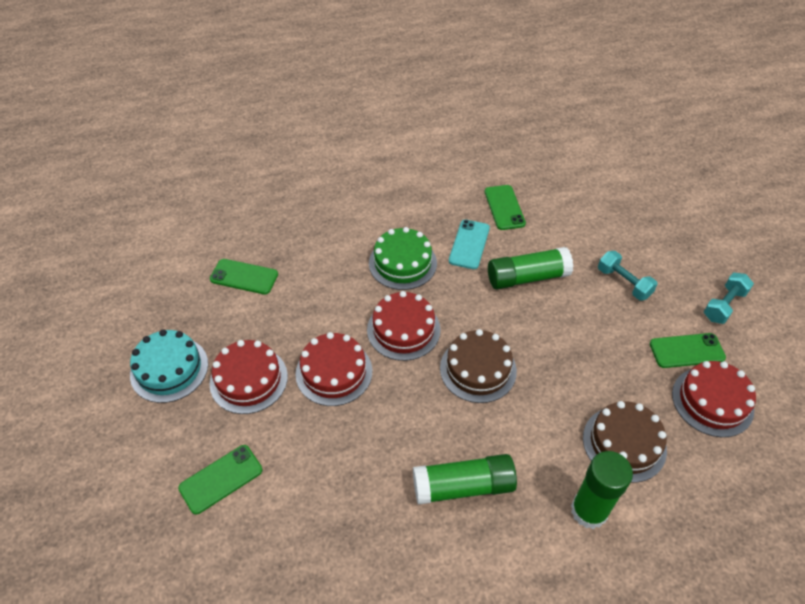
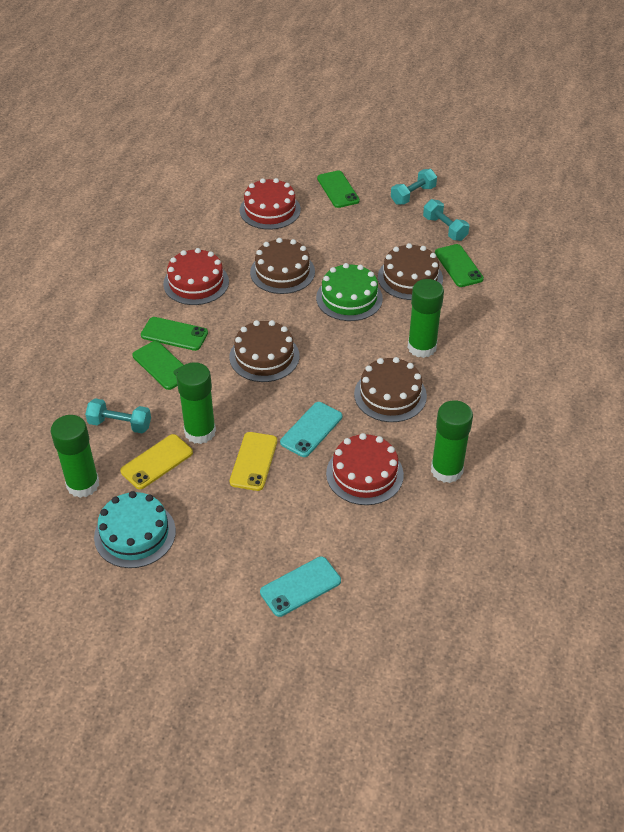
brown cake: 2 -> 4
green glue stick: 3 -> 4
red cake: 4 -> 3
turquoise dumbbell: 2 -> 3
turquoise phone: 1 -> 2
yellow phone: 0 -> 2

